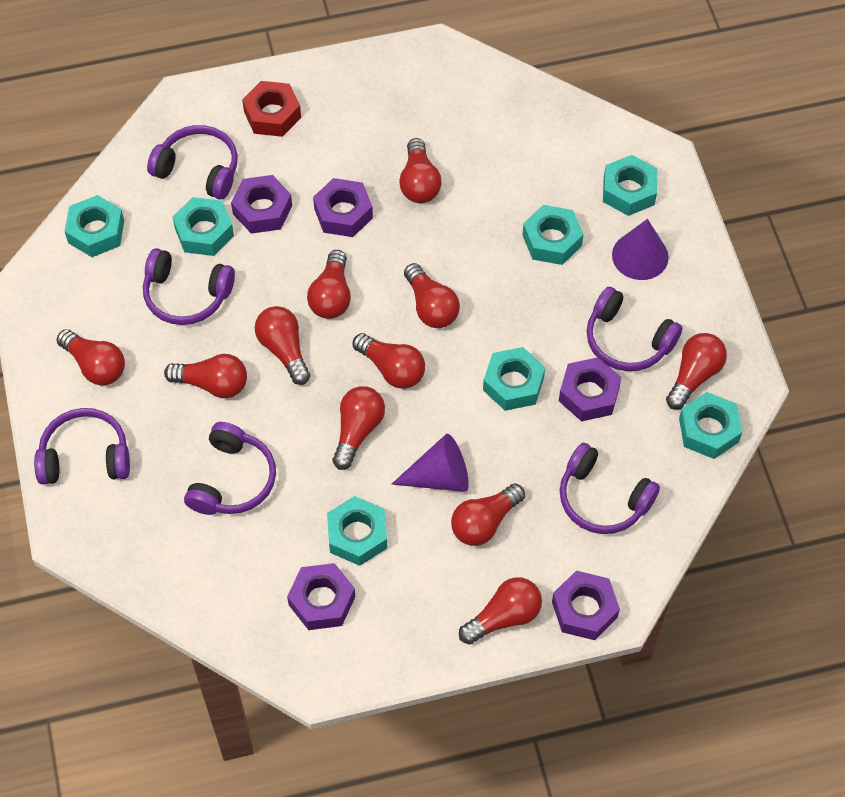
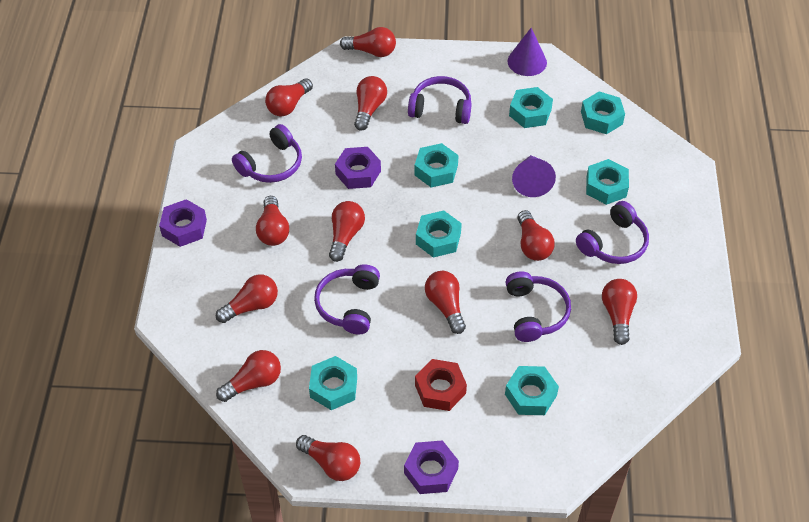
purple headphones: 6 -> 5
purple nut: 5 -> 3

